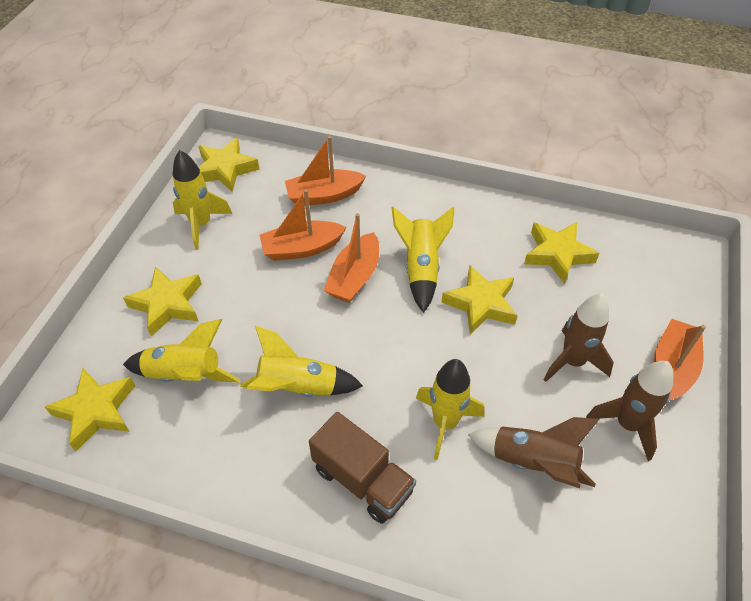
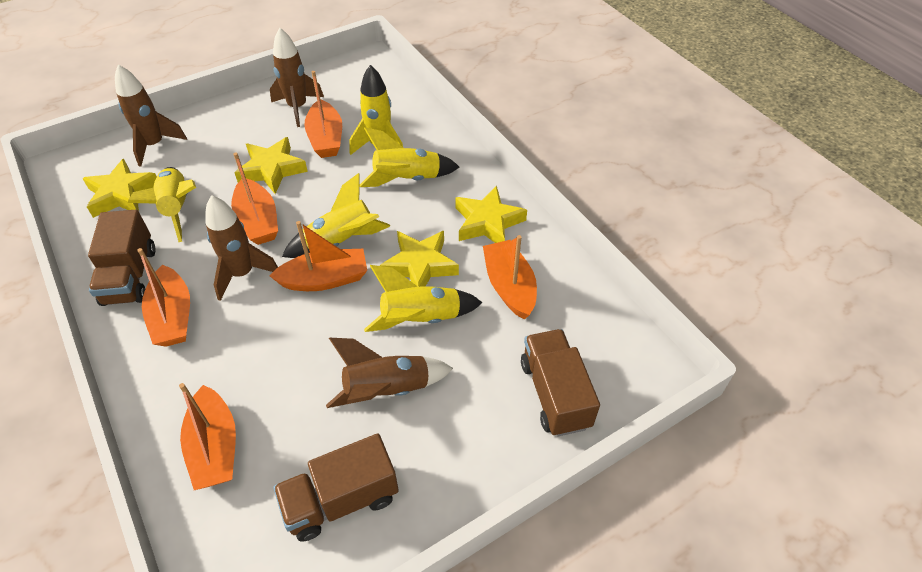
brown rocket: 3 -> 4
brown truck: 1 -> 3
orange boat: 4 -> 6
yellow star: 5 -> 4

